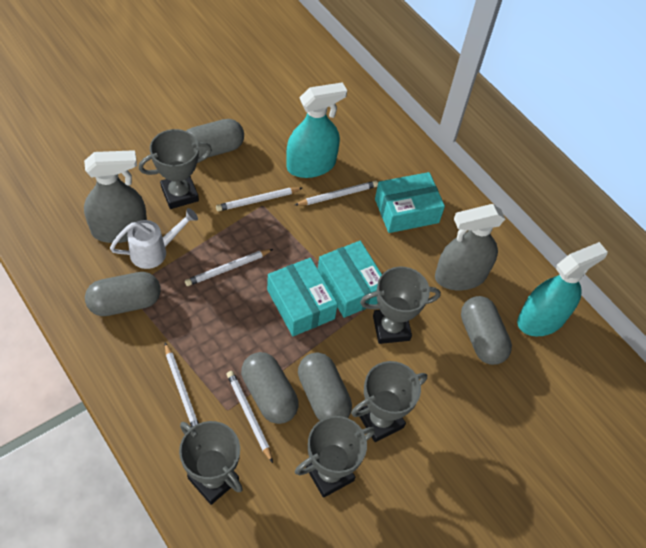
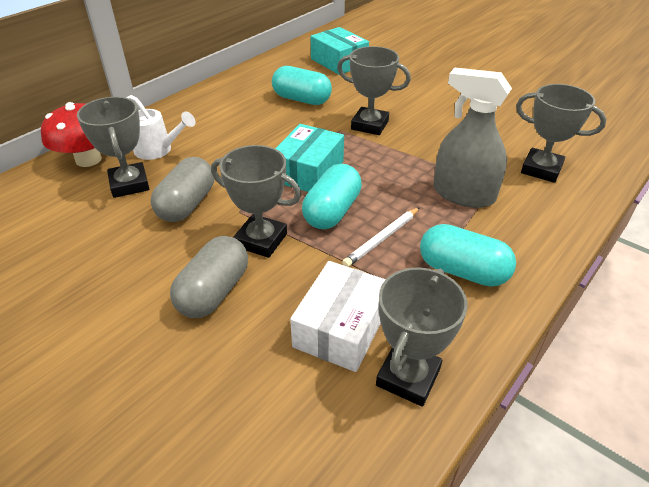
grey capsule: 5 -> 2
grey spray bottle: 2 -> 1
red mushroom: 0 -> 1
turquoise box: 3 -> 2
turquoise capsule: 0 -> 3
turquoise spray bottle: 2 -> 0
white box: 0 -> 1
white pencil: 5 -> 1

